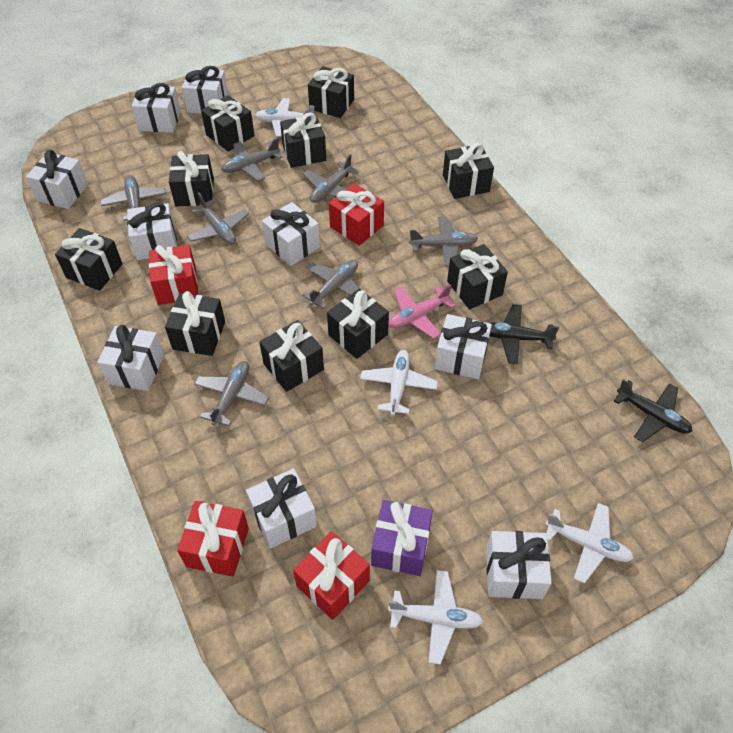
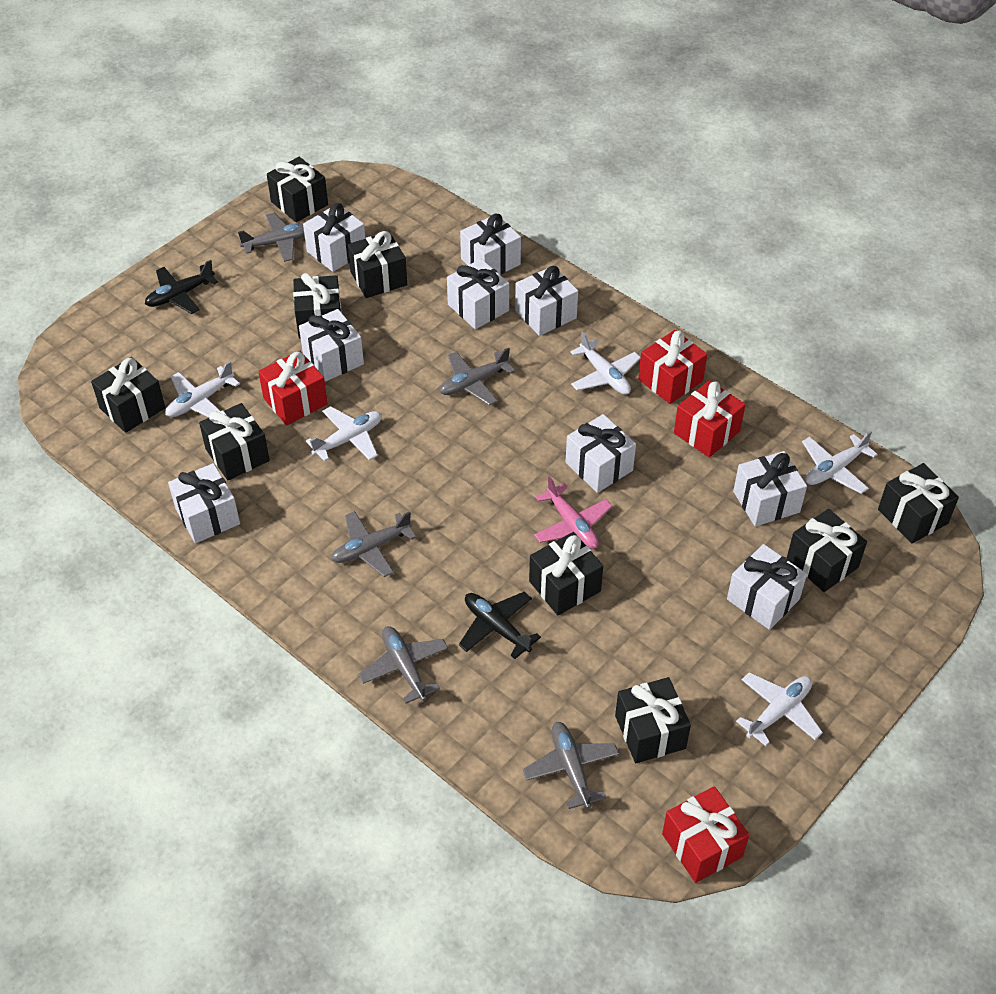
black gift: 10 -> 9
grey plane: 7 -> 5
purple gift: 1 -> 0
white plane: 4 -> 5

